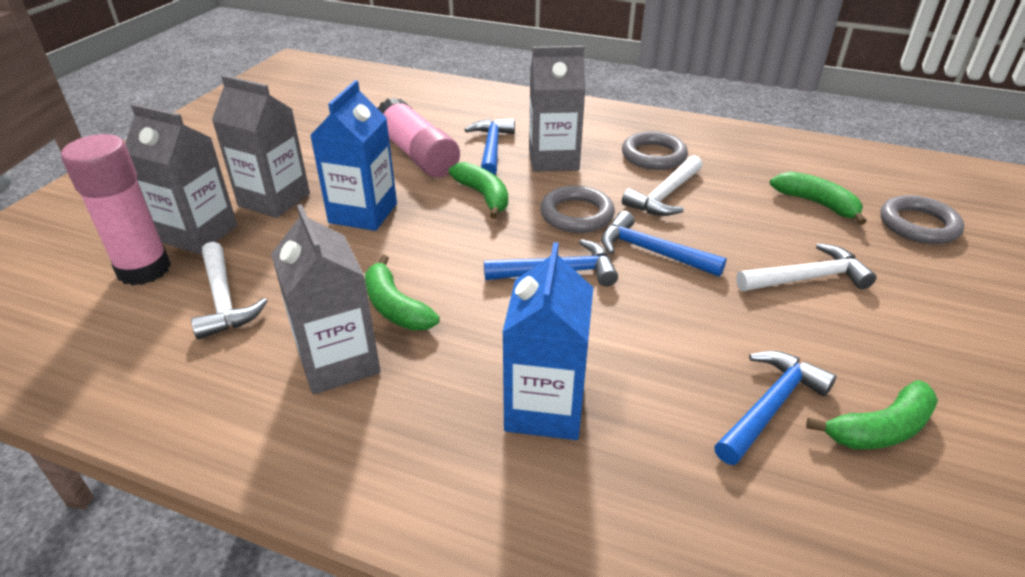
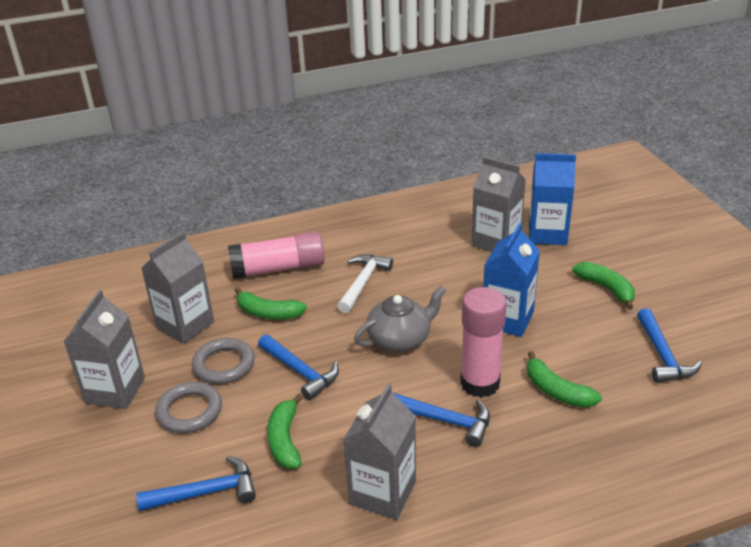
grey ring: 3 -> 2
grey teapot: 0 -> 1
white hammer: 3 -> 1

